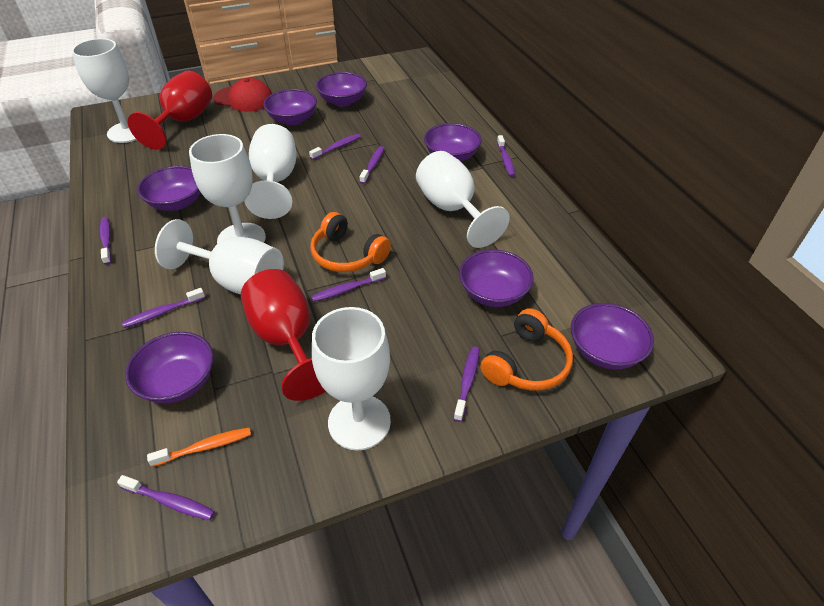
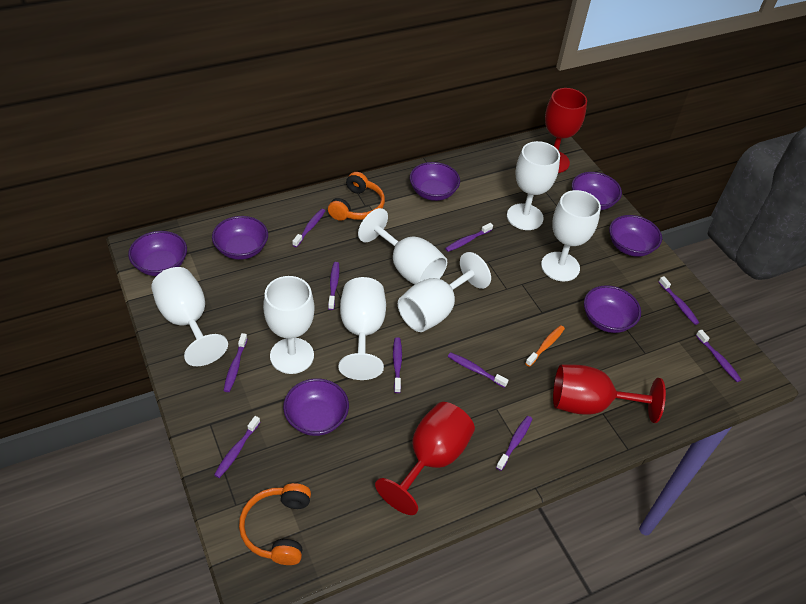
purple toothbrush: 8 -> 10
red cap: 1 -> 0
red goblet: 2 -> 3
white goblet: 6 -> 7

